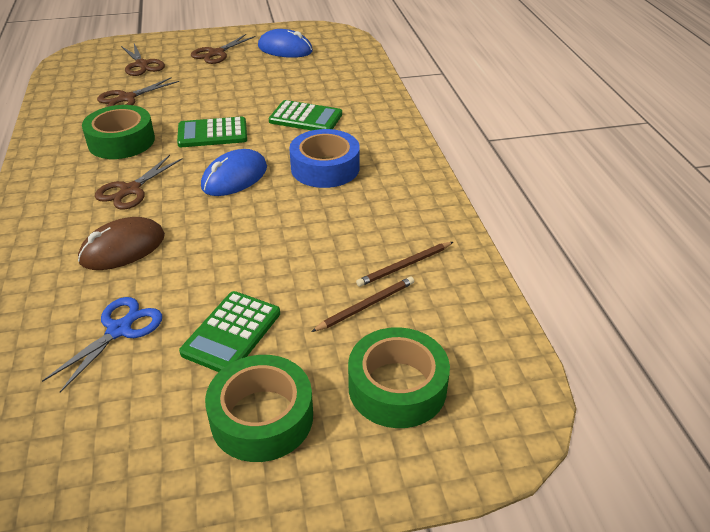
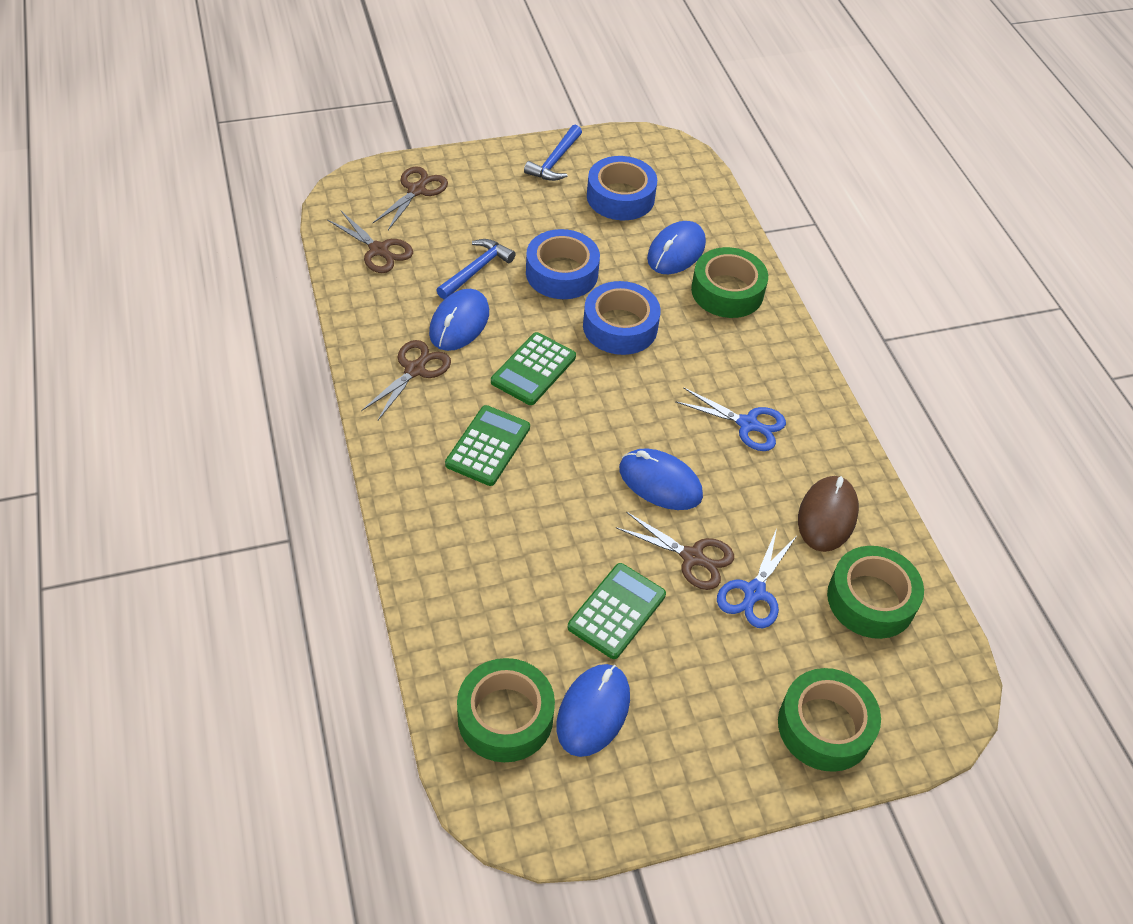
blue hammer: 0 -> 2
blue mouse: 2 -> 4
blue scissors: 1 -> 2
blue tape: 1 -> 3
brown pencil: 2 -> 0
green tape: 3 -> 4

